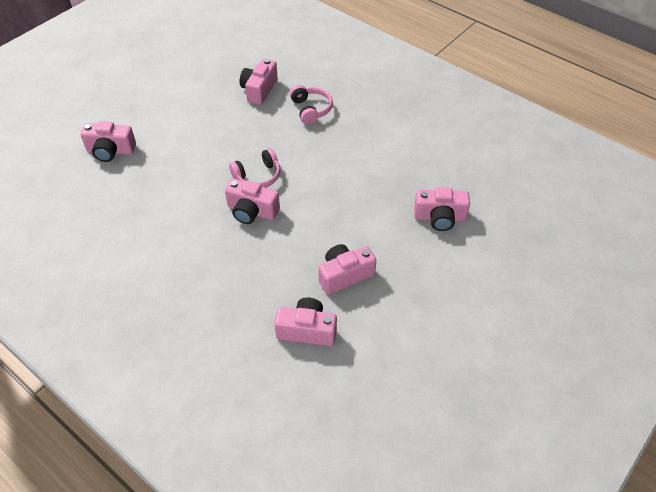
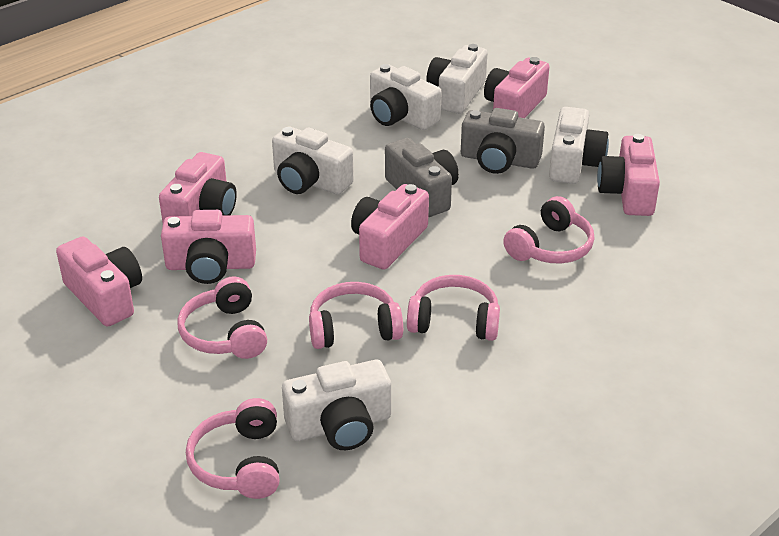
grey camera: 0 -> 2
pink headphones: 2 -> 5
white camera: 0 -> 5

